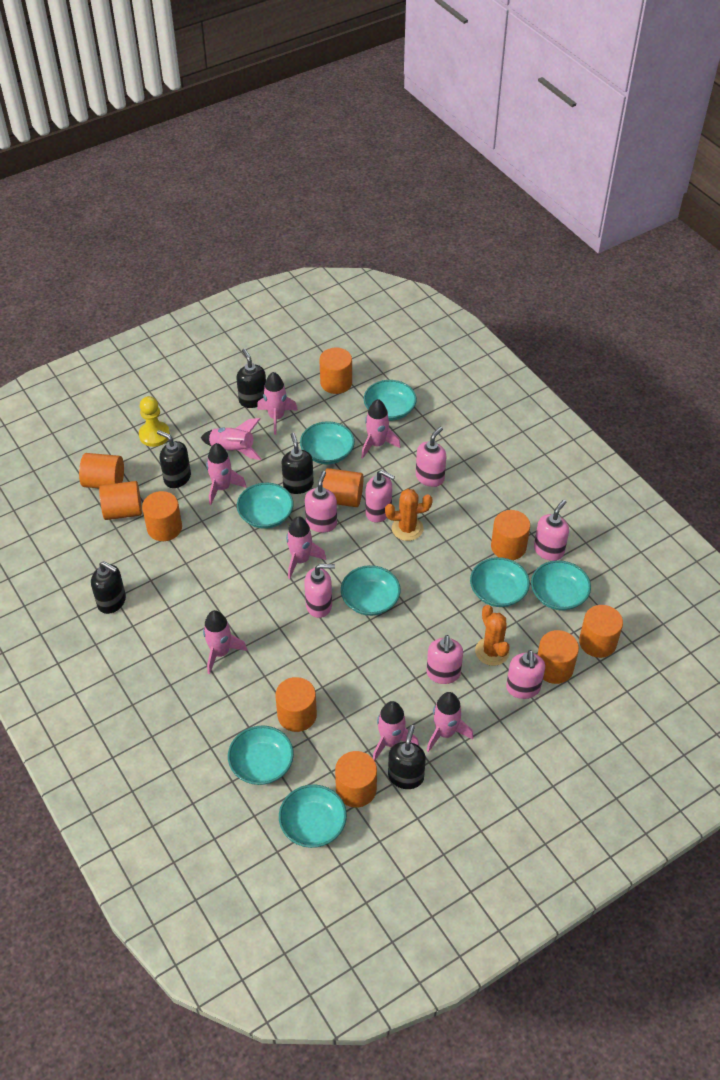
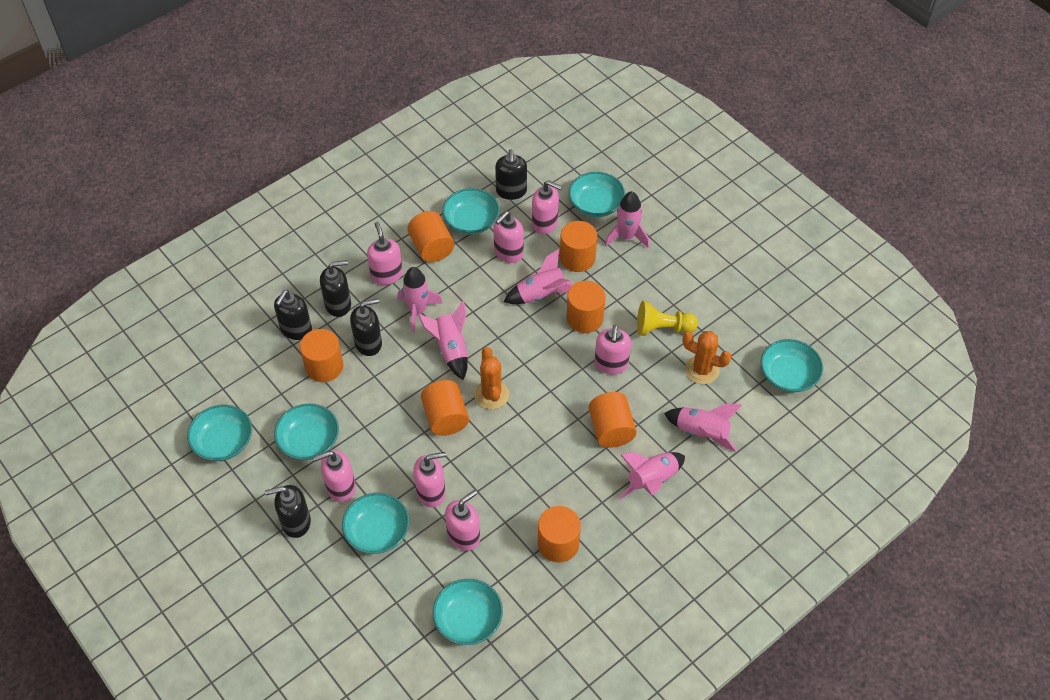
orange cylinder: 10 -> 7
pink rocket: 8 -> 6
turquoise bowl: 8 -> 7

